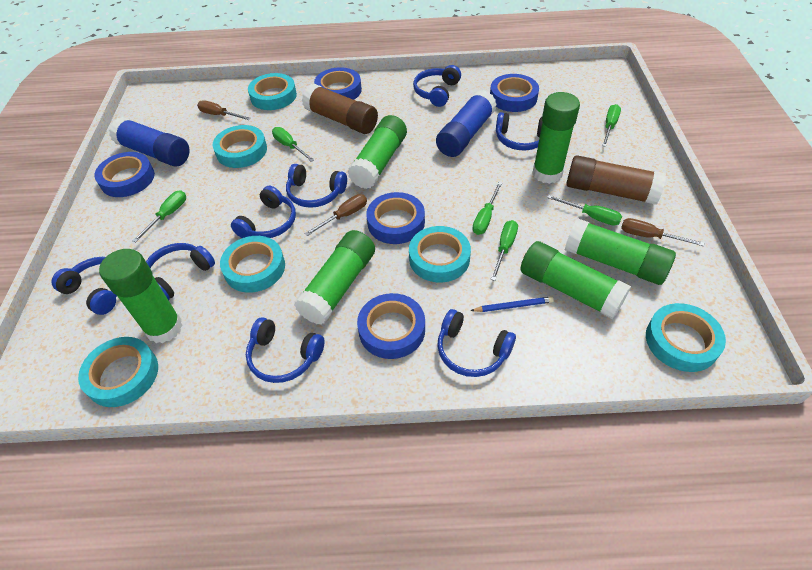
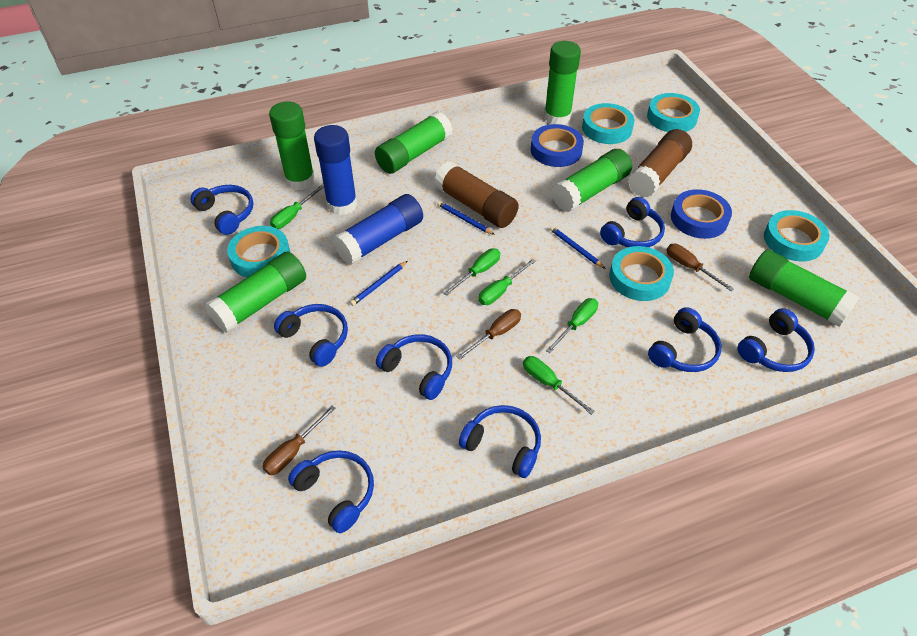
blue pencil: 1 -> 3
blue tape: 5 -> 2
green screwdriver: 6 -> 5
turquoise tape: 6 -> 5

